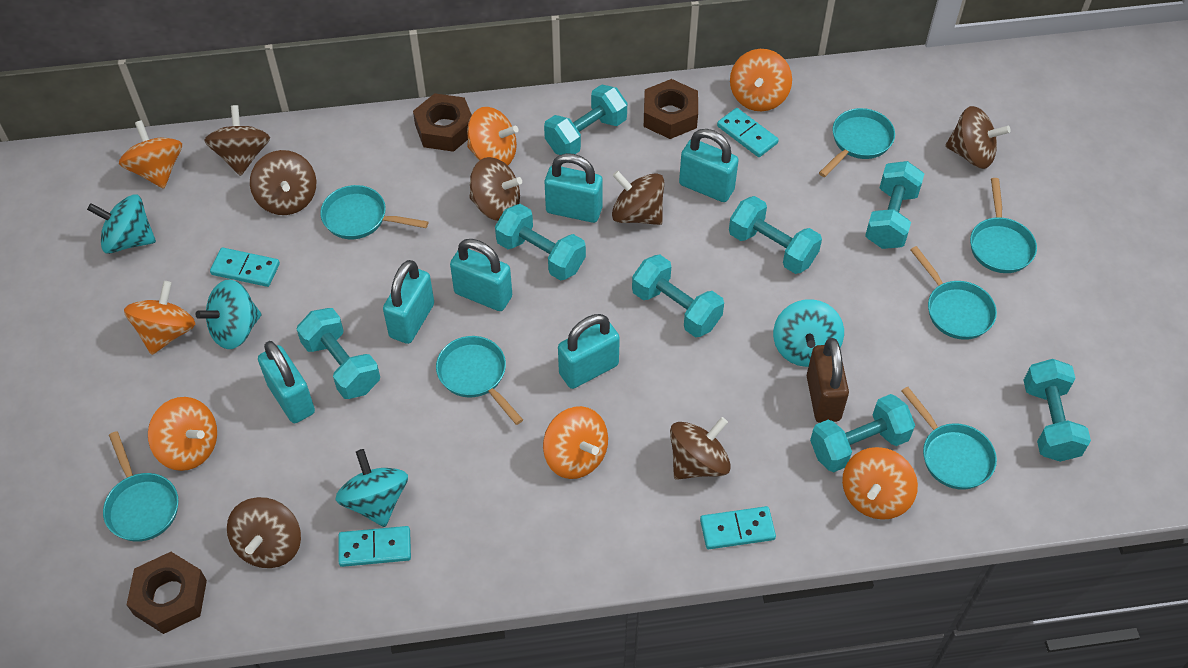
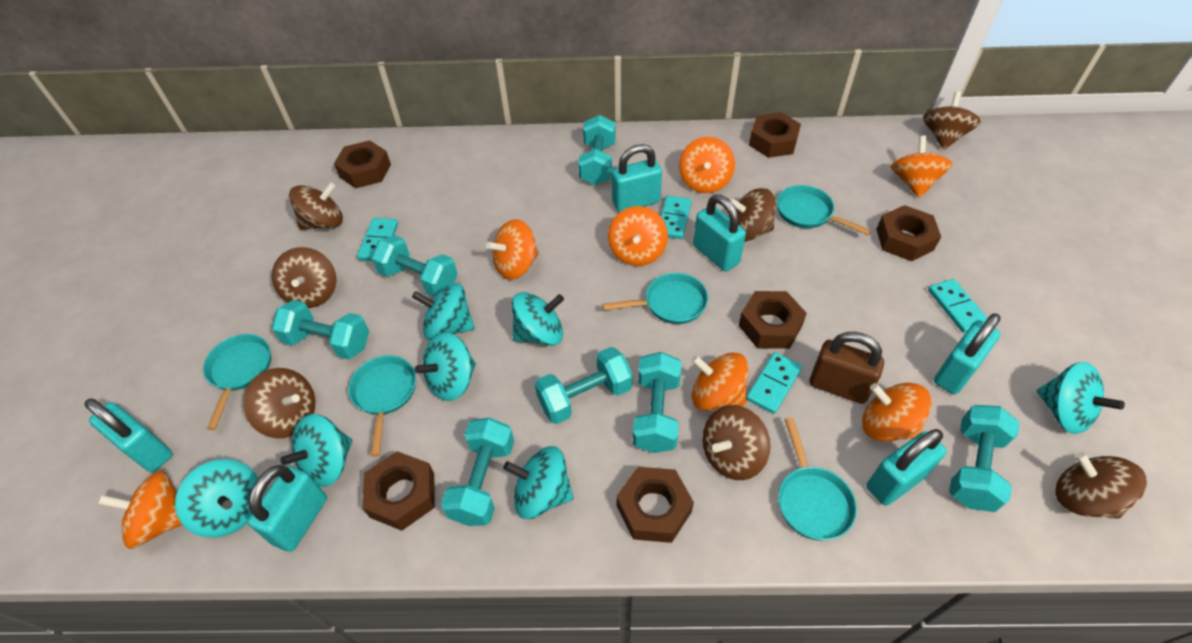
brown nut: 3 -> 6
turquoise dumbbell: 8 -> 7
turquoise pan: 7 -> 5
turquoise spinning top: 4 -> 7

